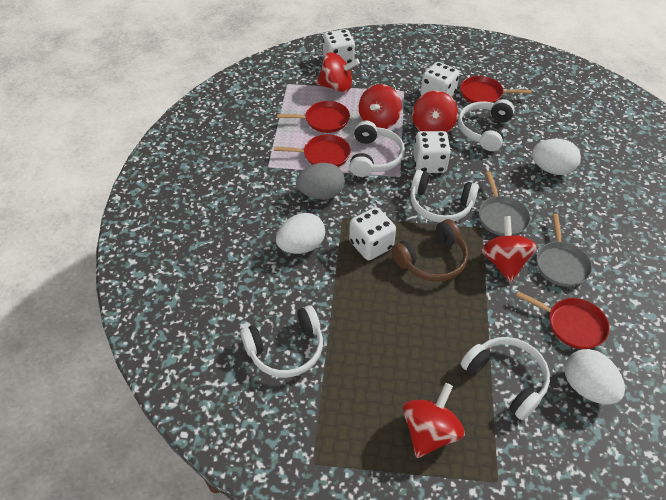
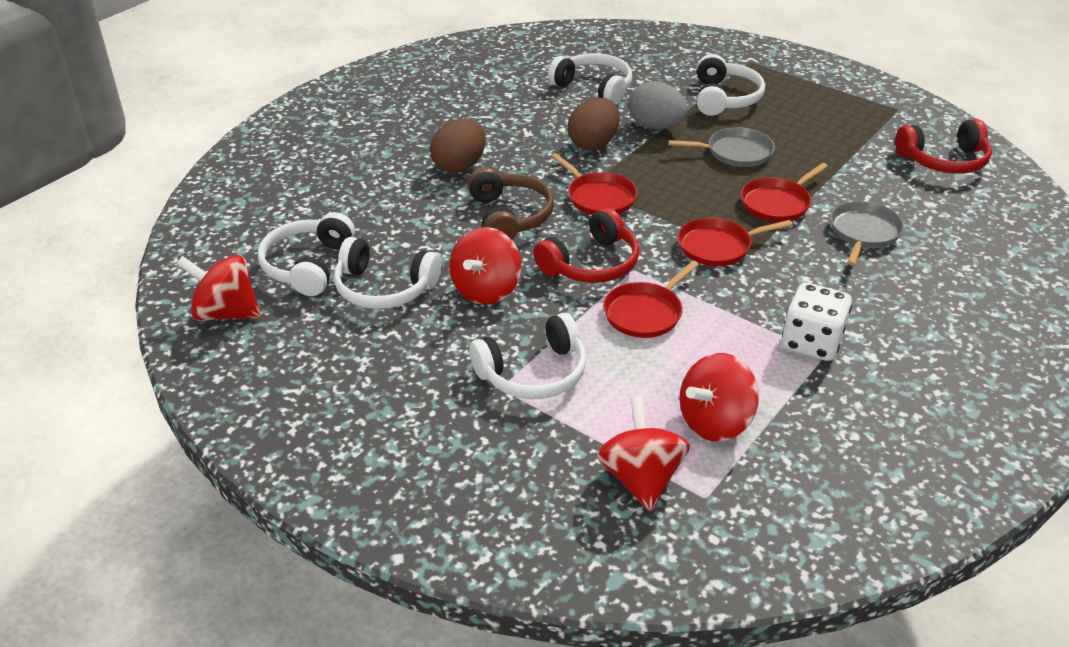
brown egg: 0 -> 2
red headphones: 0 -> 2
red spinning top: 5 -> 4
white dice: 4 -> 1
white egg: 3 -> 0

